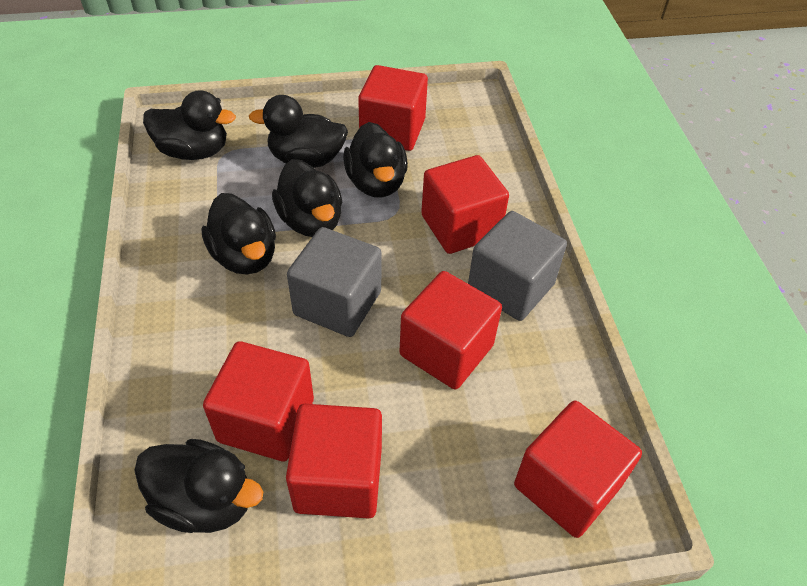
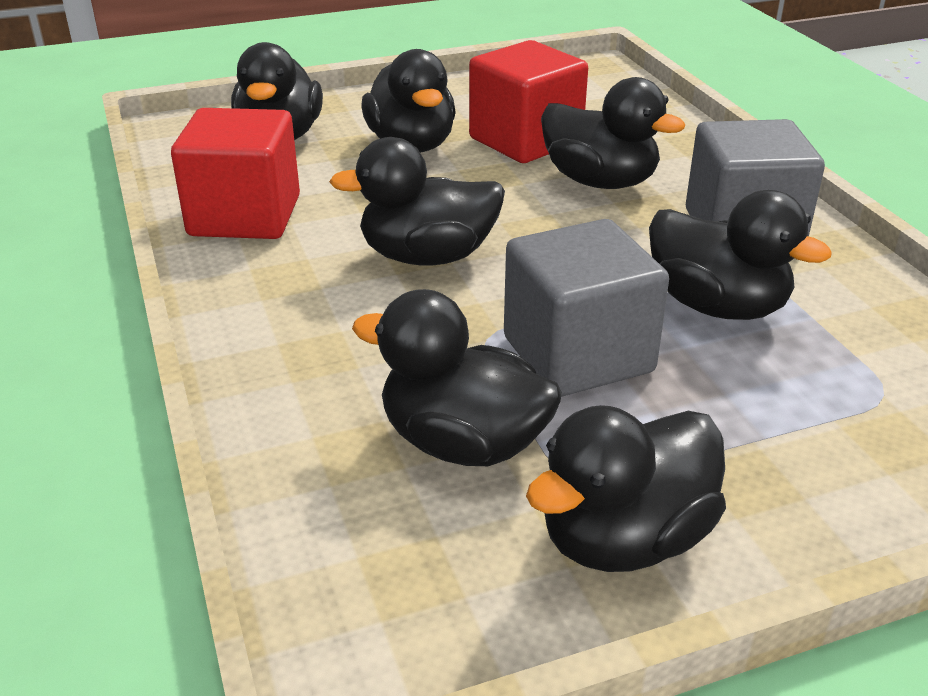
black duck: 6 -> 7
red cube: 6 -> 2

